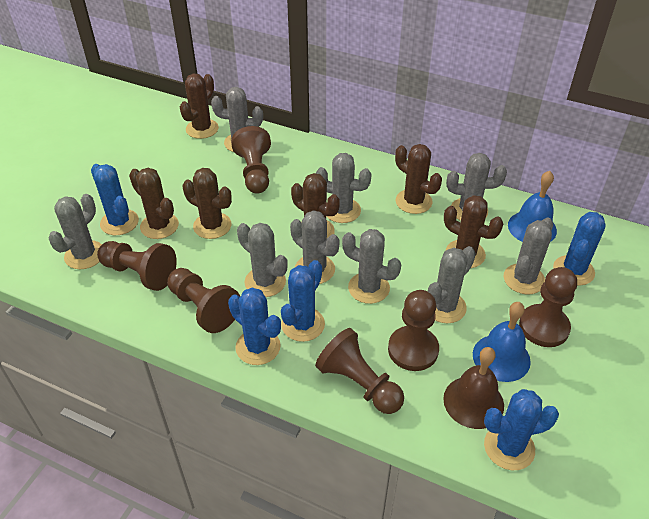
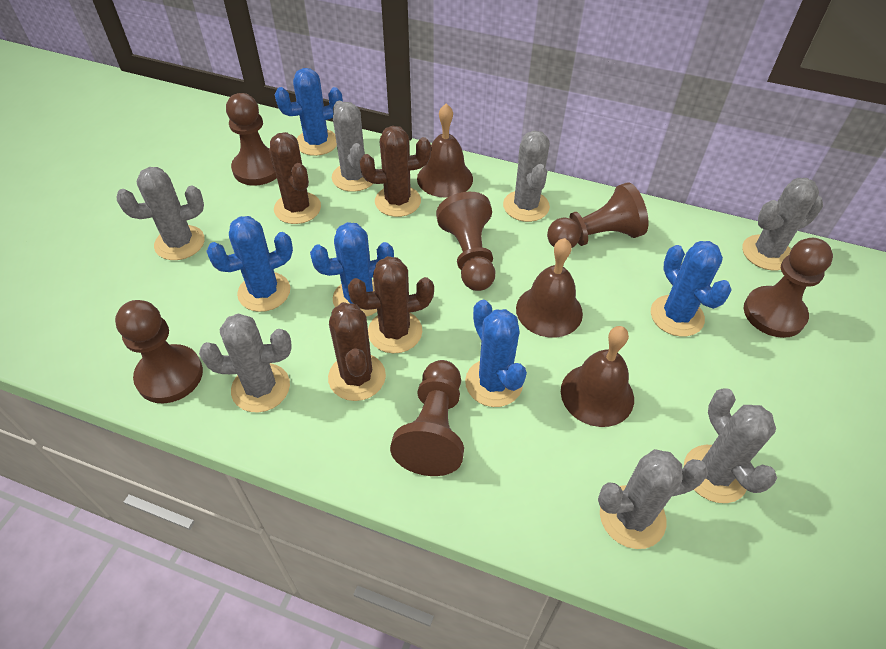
blue bell: 2 -> 0
brown bell: 1 -> 3
brown cactus: 6 -> 4
grey cactus: 9 -> 7

